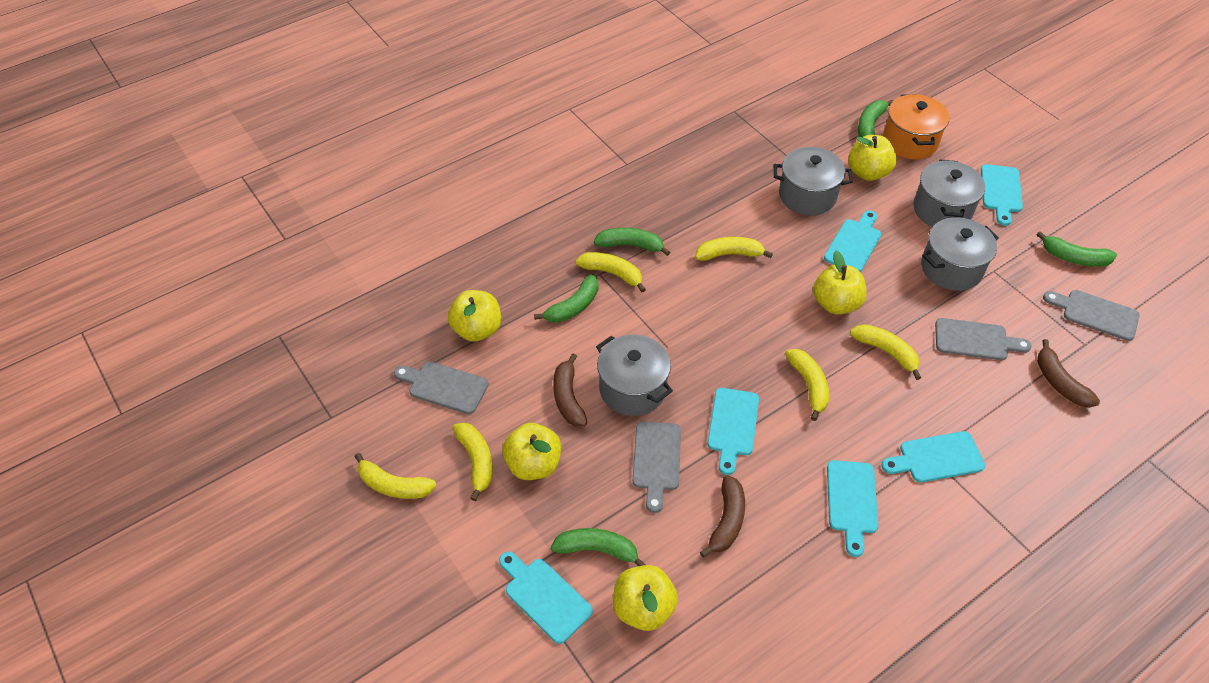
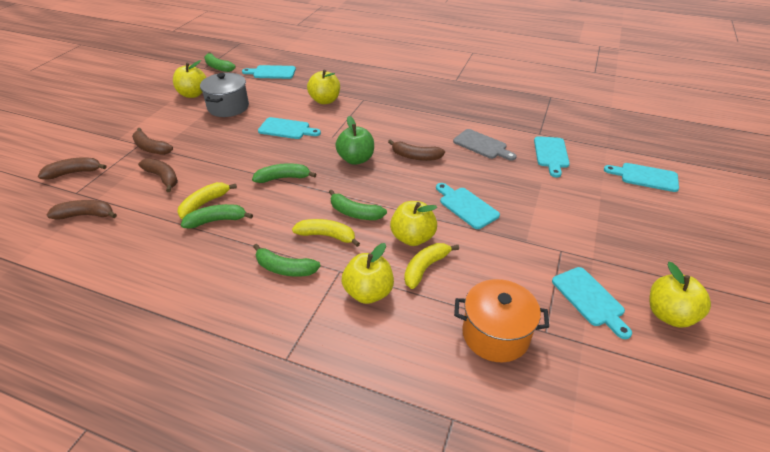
brown banana: 3 -> 5
green apple: 0 -> 1
grey cutting board: 4 -> 1
grey pot: 4 -> 1
yellow banana: 6 -> 3

